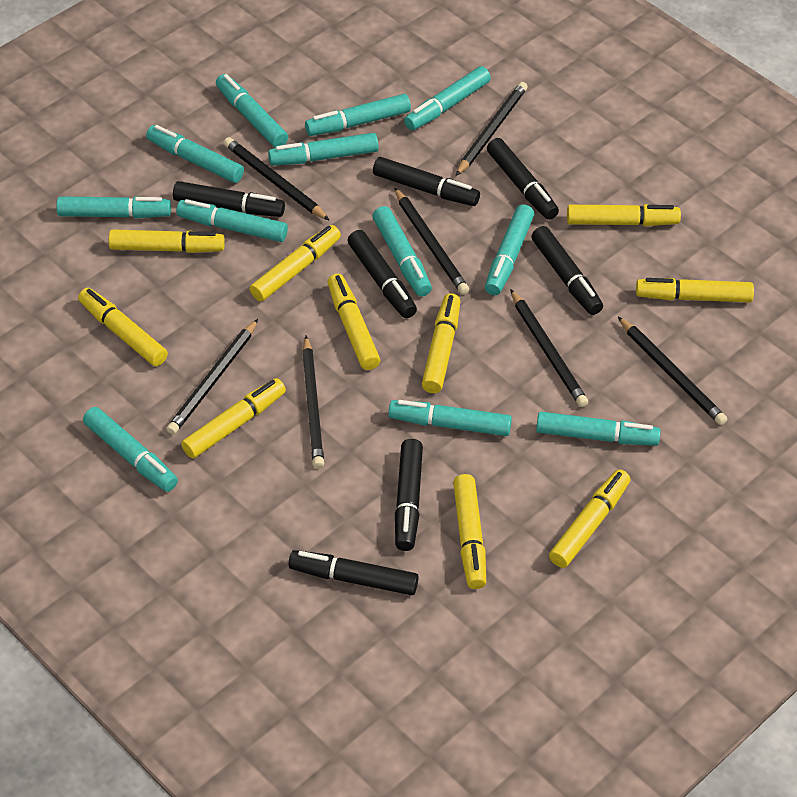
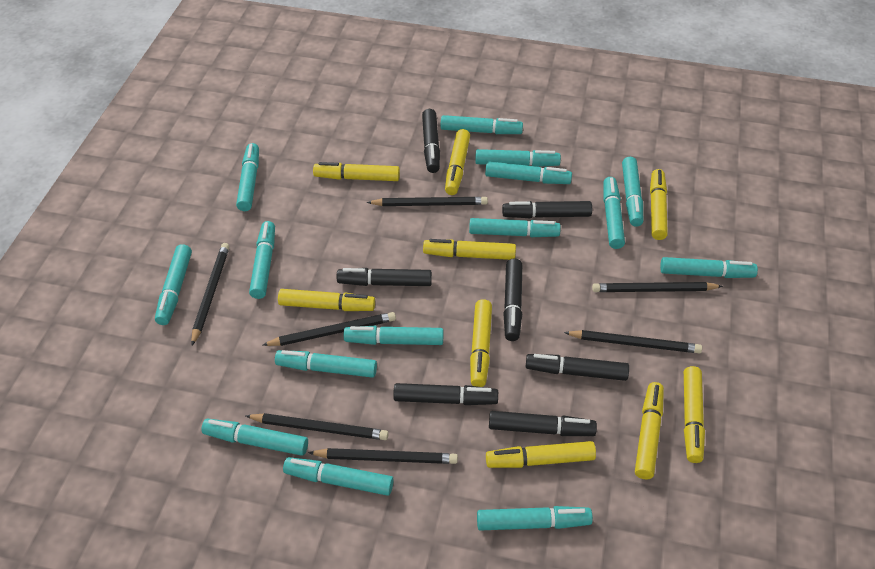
turquoise marker: 12 -> 15
yellow marker: 10 -> 9

